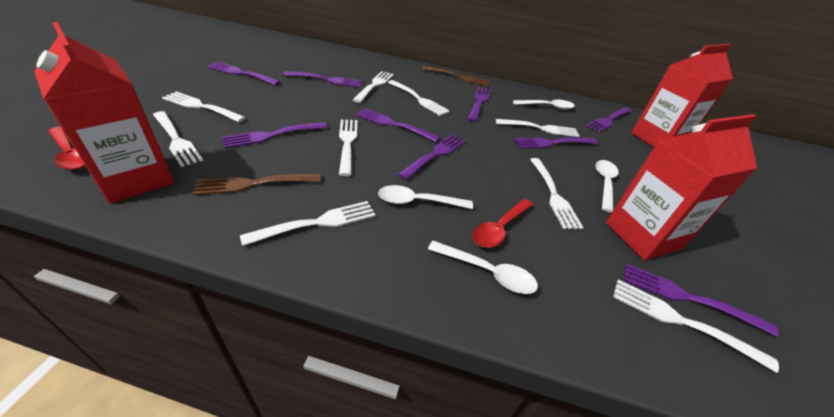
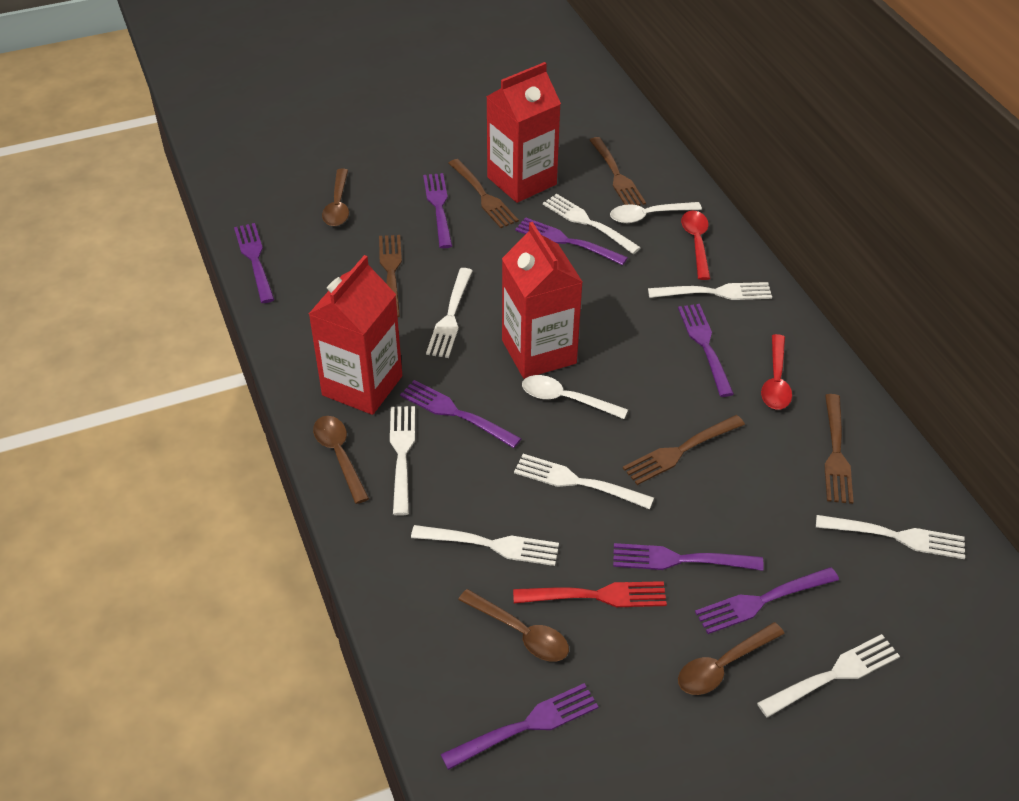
brown fork: 2 -> 5
brown spoon: 0 -> 4
purple fork: 9 -> 8
red fork: 0 -> 1
white fork: 9 -> 8
white spoon: 4 -> 2

